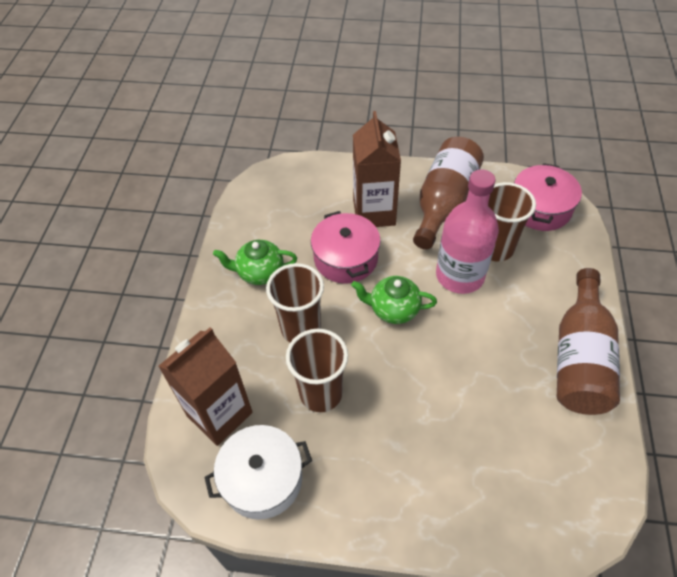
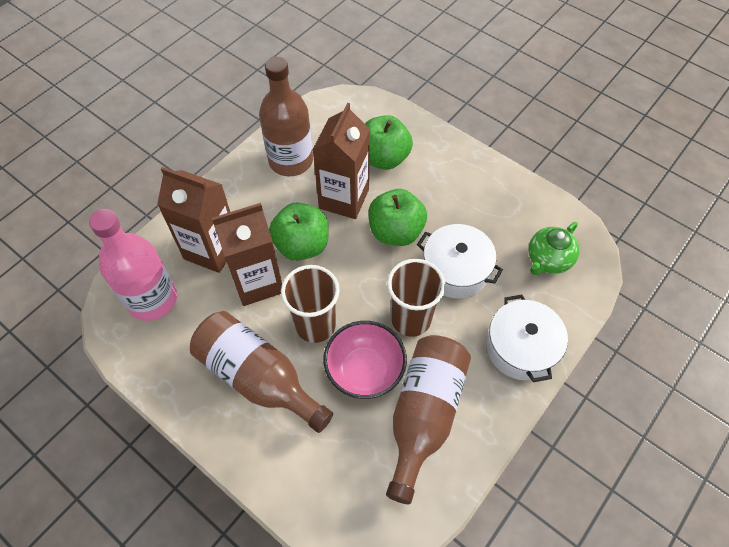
brown bottle: 2 -> 3
brown carton: 2 -> 3
brown cup: 3 -> 2
green apple: 0 -> 3
green teapot: 2 -> 1
pink bowl: 0 -> 1
pink pot: 2 -> 0
white pot: 1 -> 2

